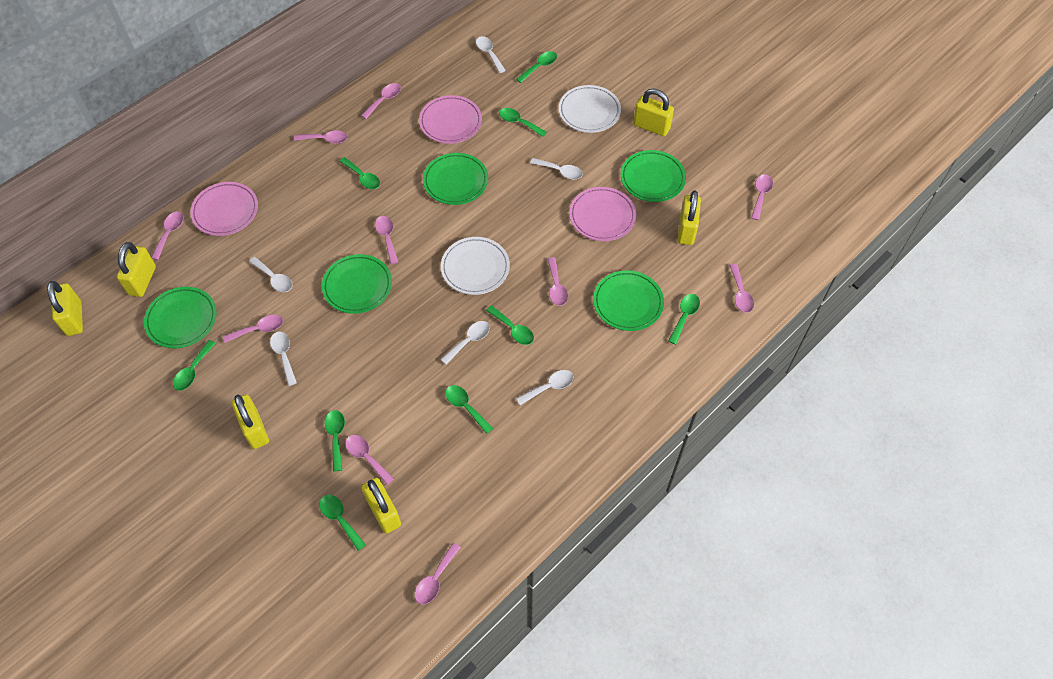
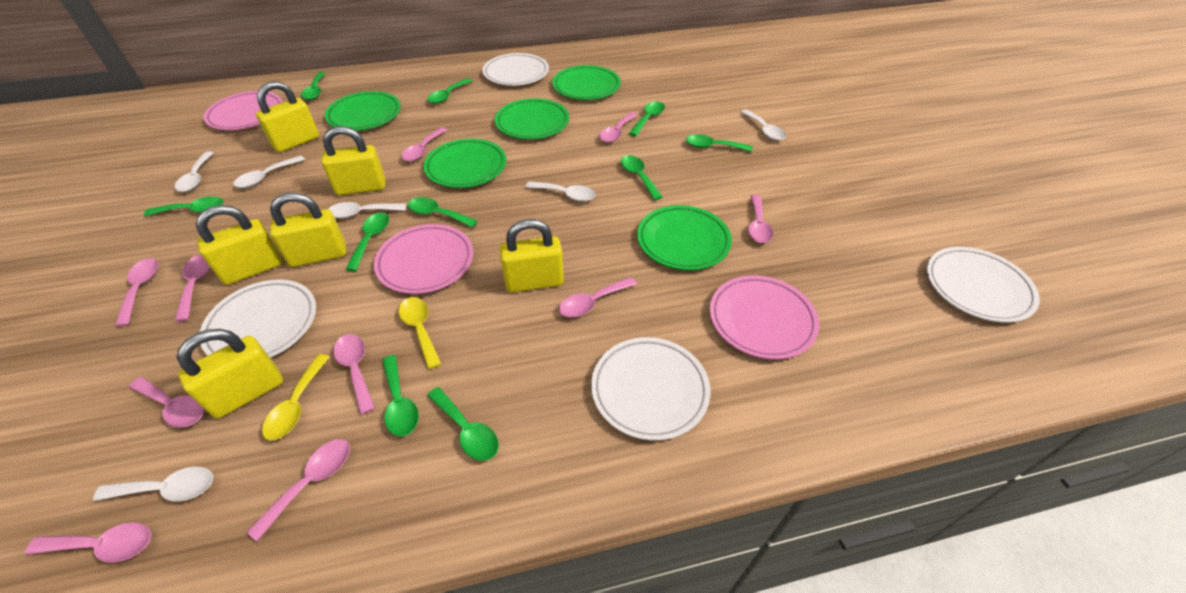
green spoon: 9 -> 10
white plate: 2 -> 4
yellow spoon: 0 -> 2

